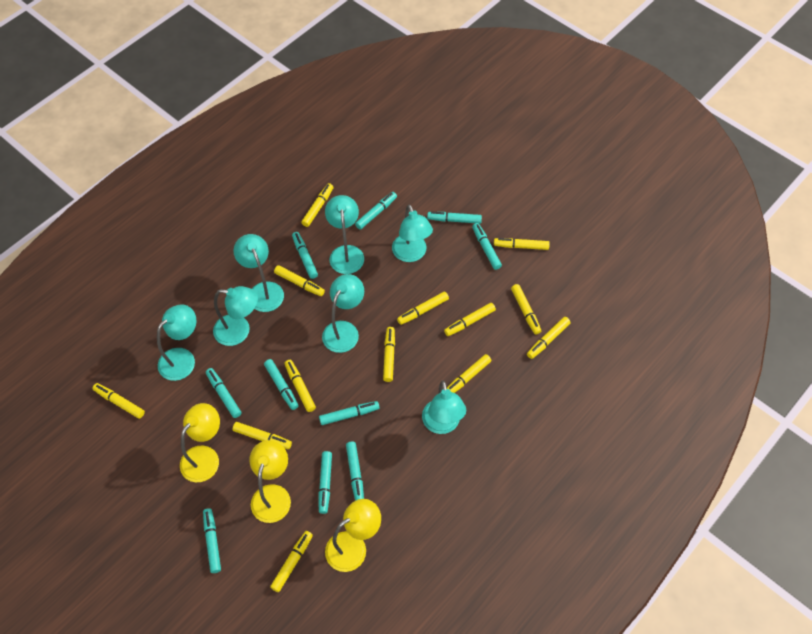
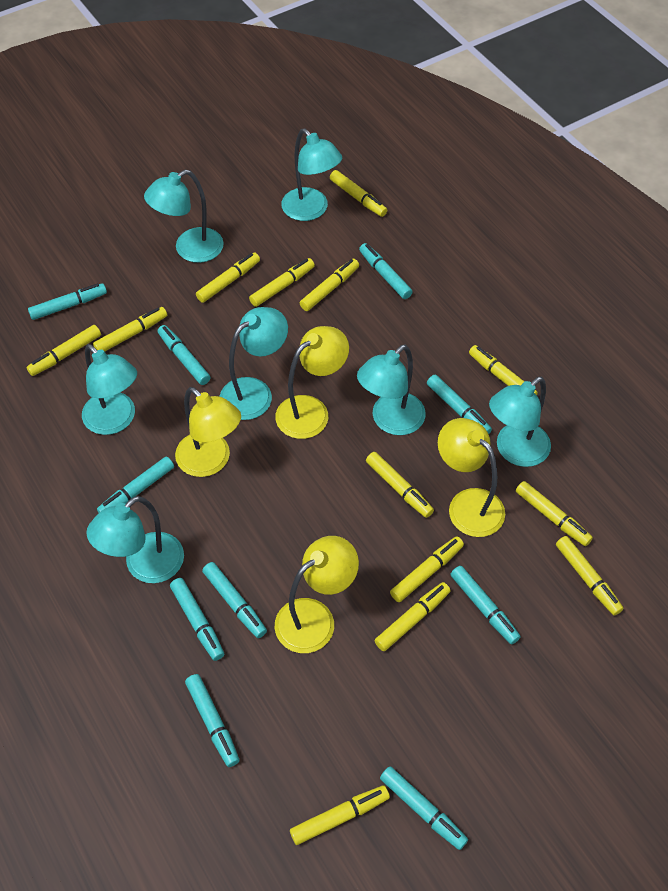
yellow lamp: 3 -> 4

